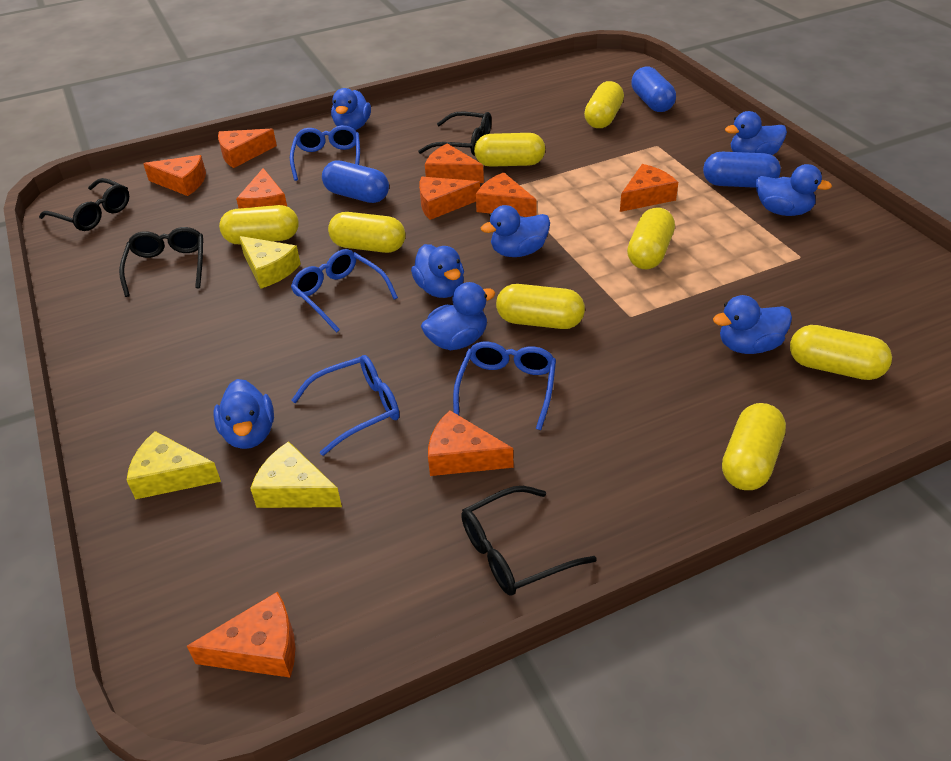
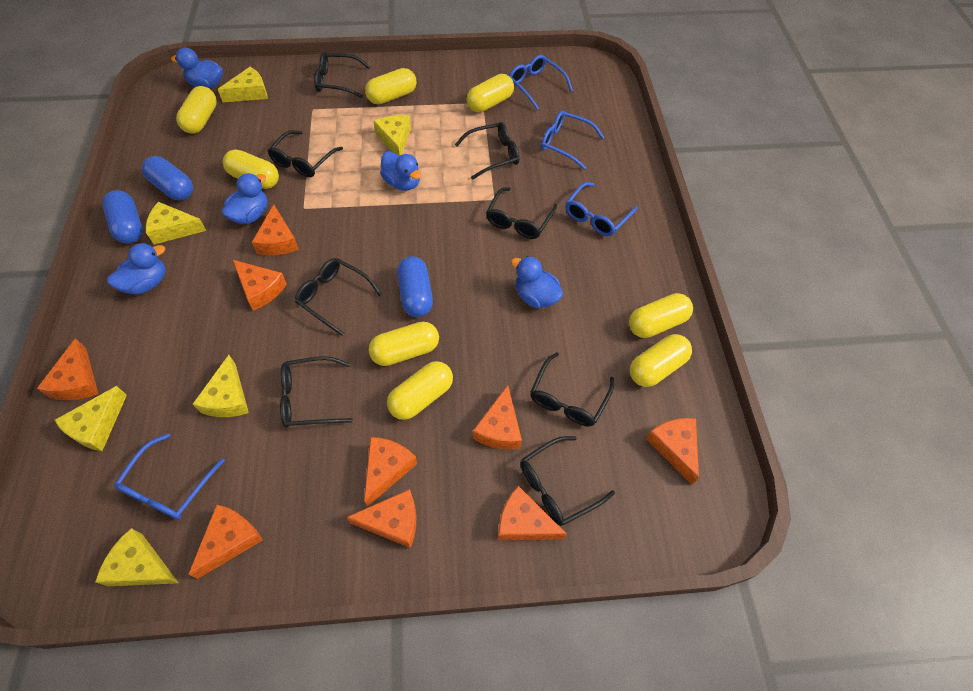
black glasses: 4 -> 8
blue duck: 8 -> 5
yellow cheese: 3 -> 6

